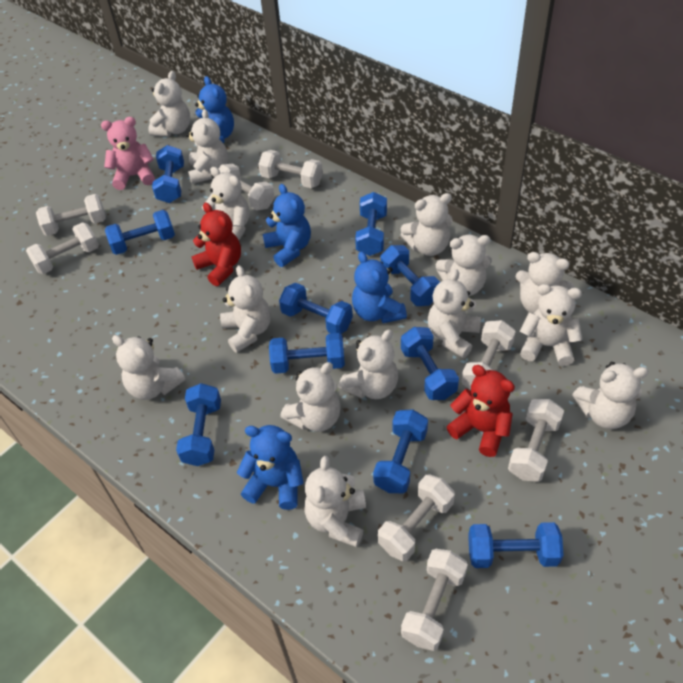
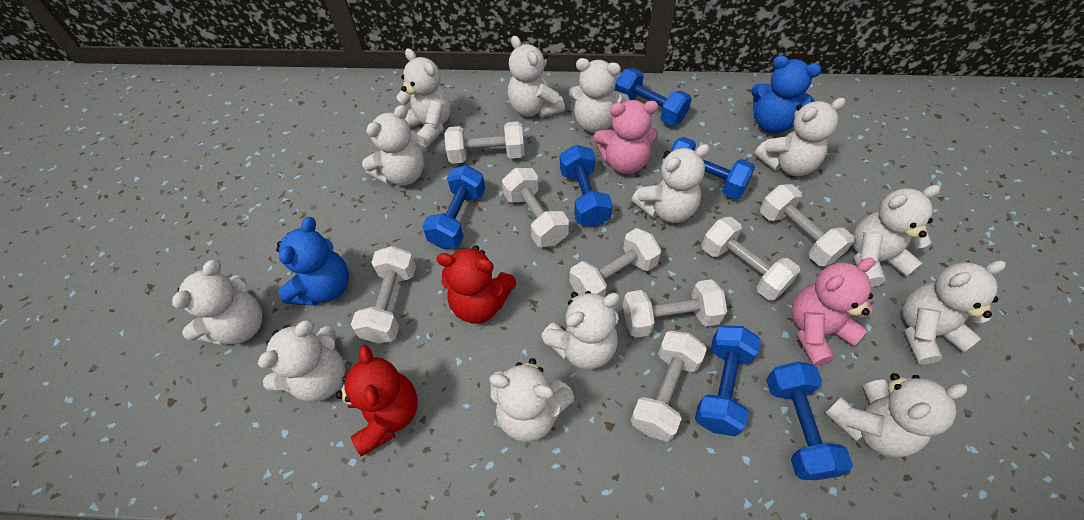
blue dumbbell: 10 -> 6
blue teddy bear: 4 -> 2
pink teddy bear: 1 -> 2
white teddy bear: 14 -> 13

